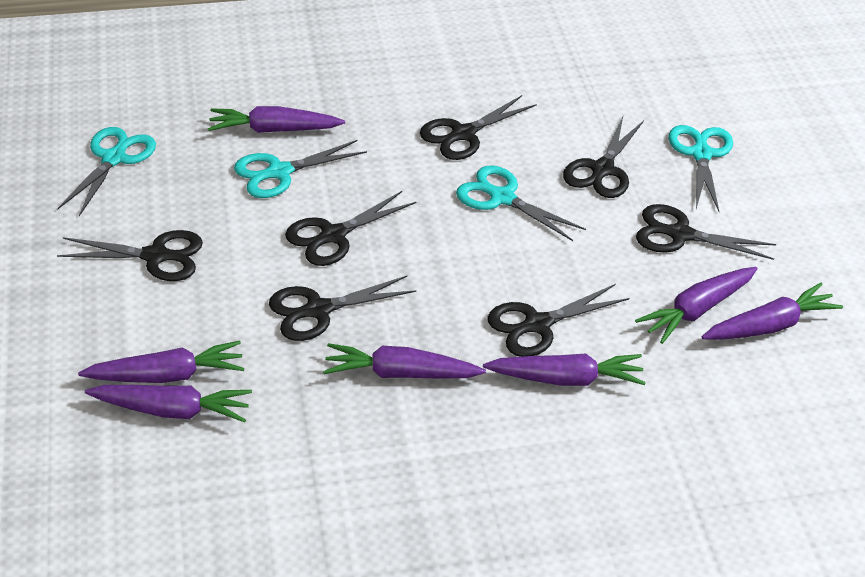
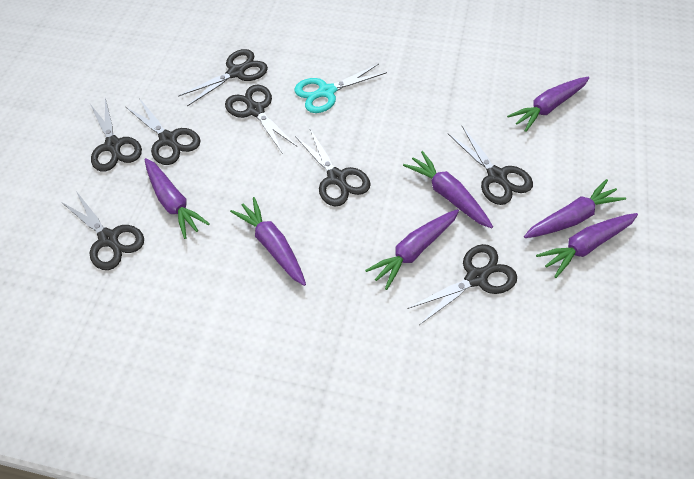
black scissors: 7 -> 8
turquoise scissors: 4 -> 1

